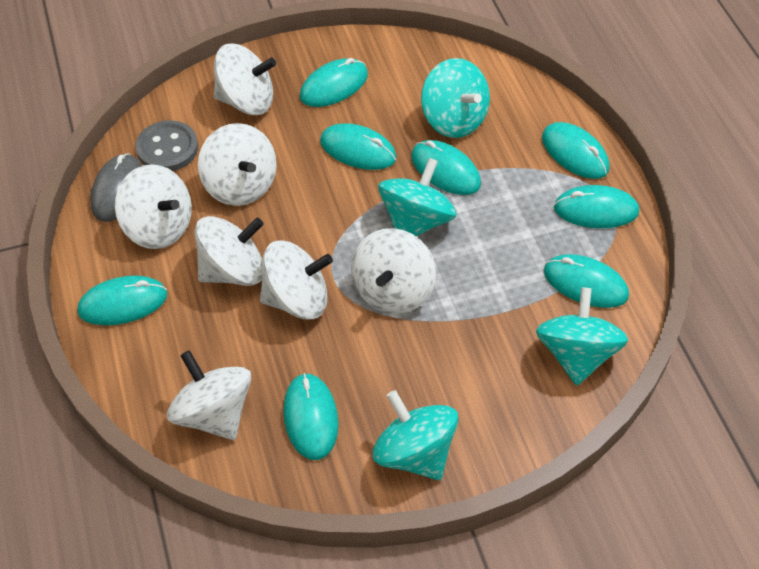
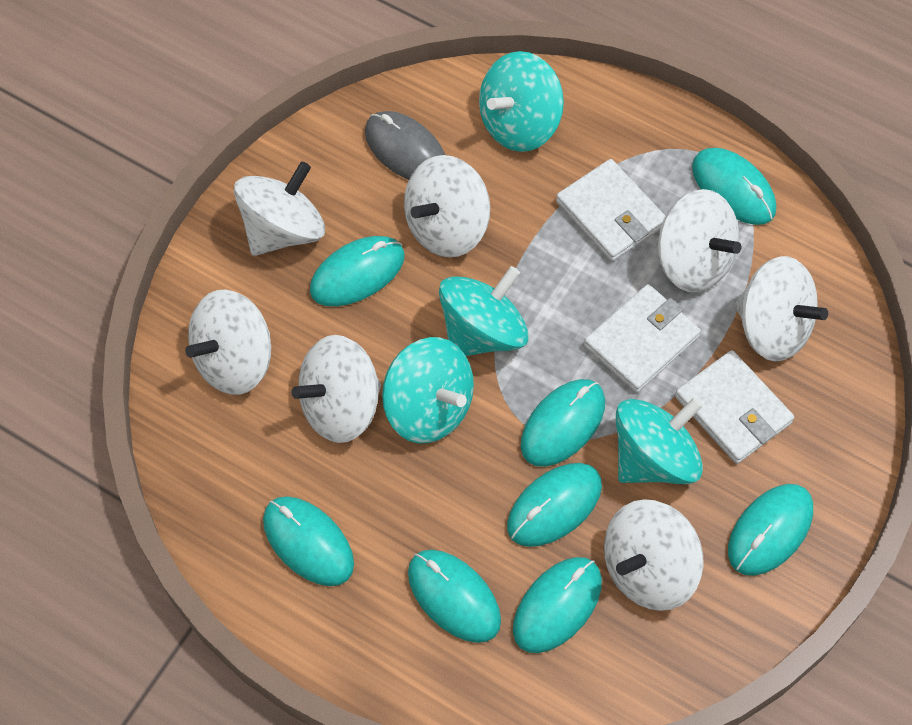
grey button: 1 -> 0
white wallet: 0 -> 3

